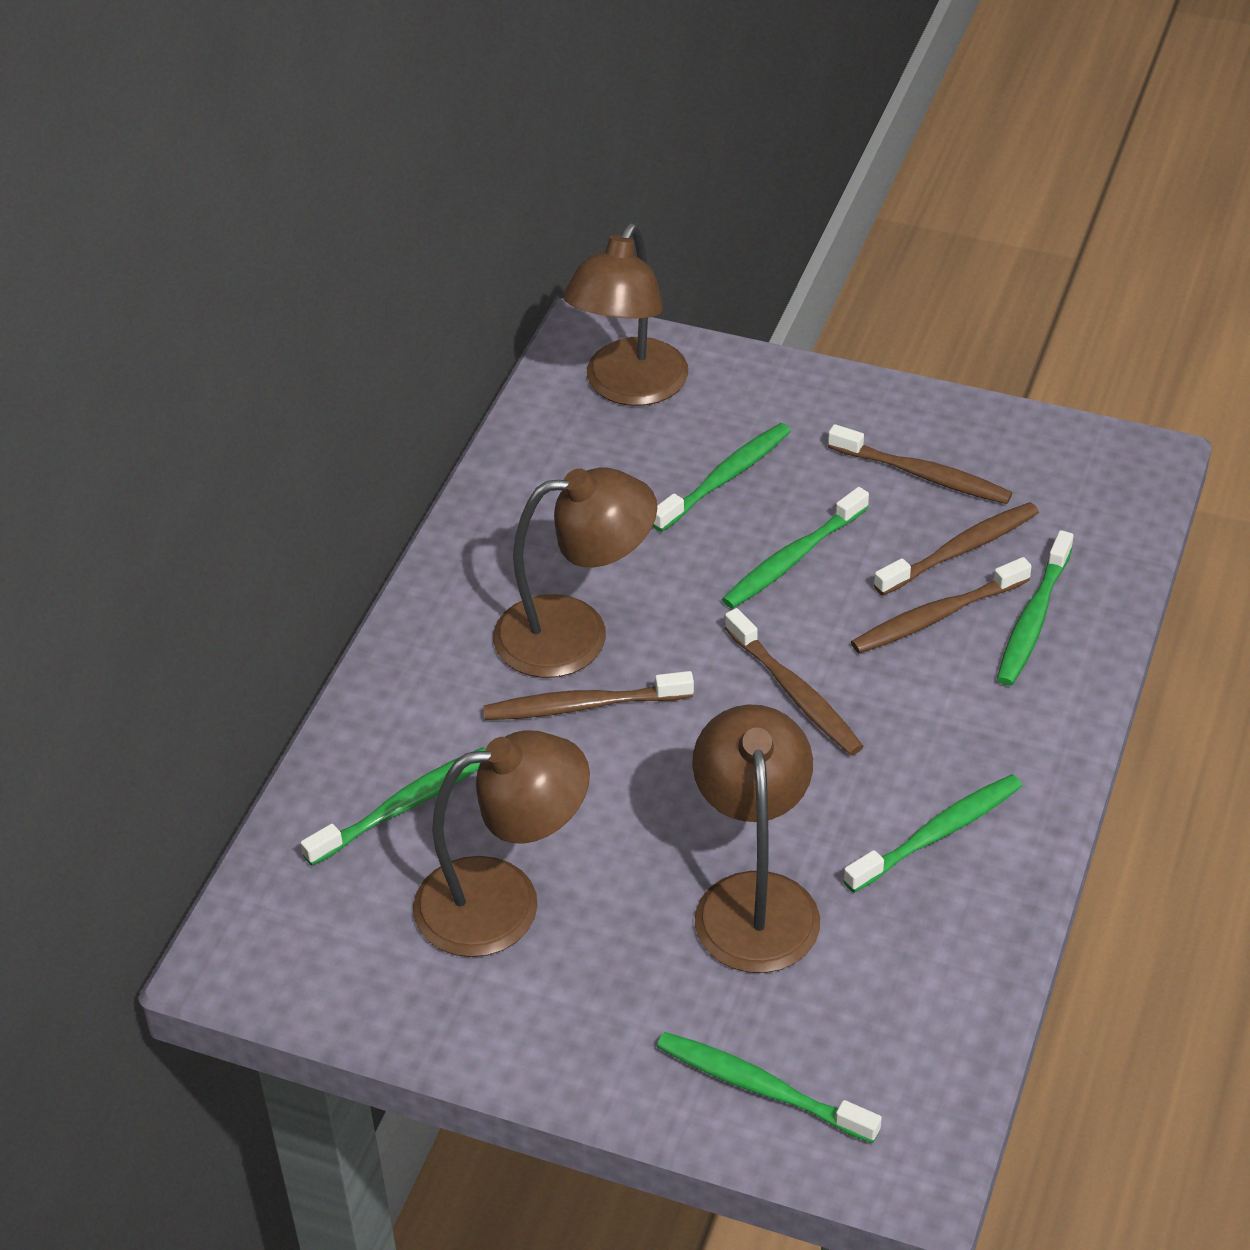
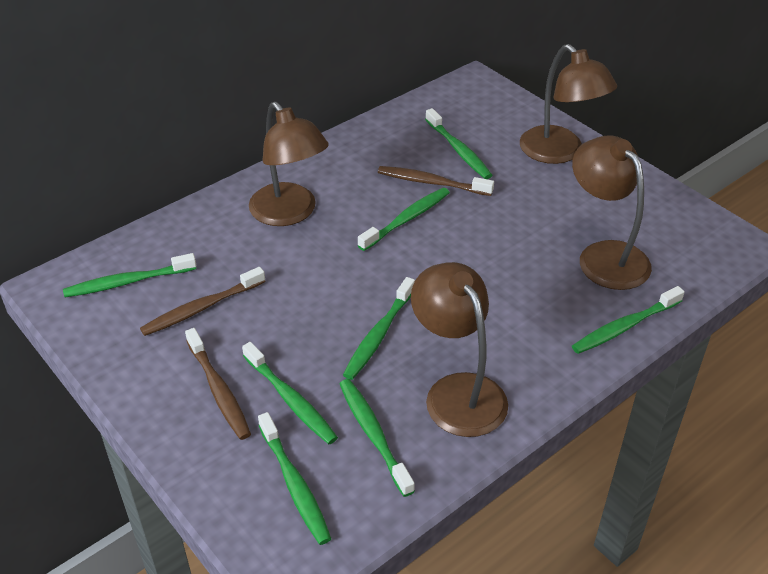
brown toothbrush: 5 -> 3
green toothbrush: 6 -> 8

